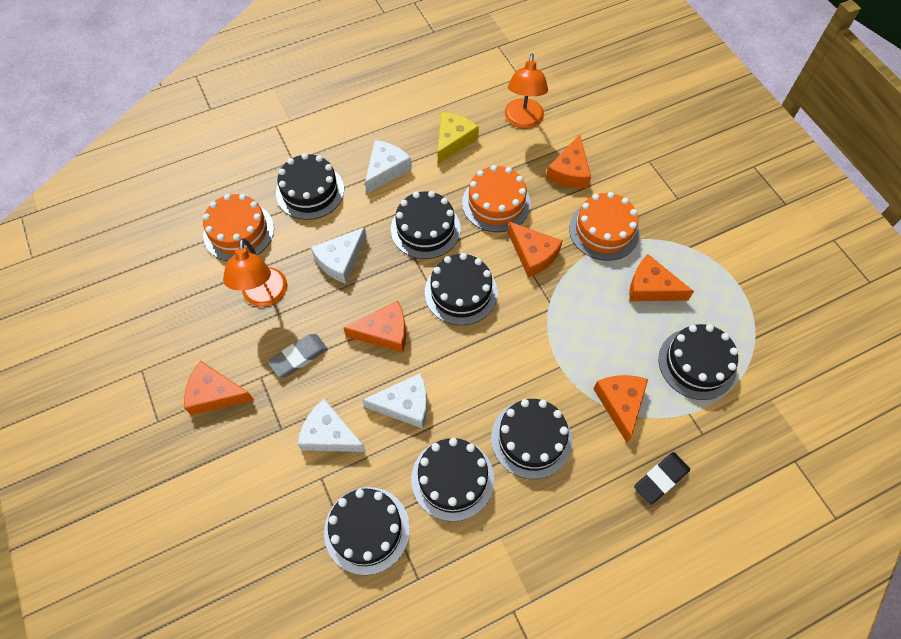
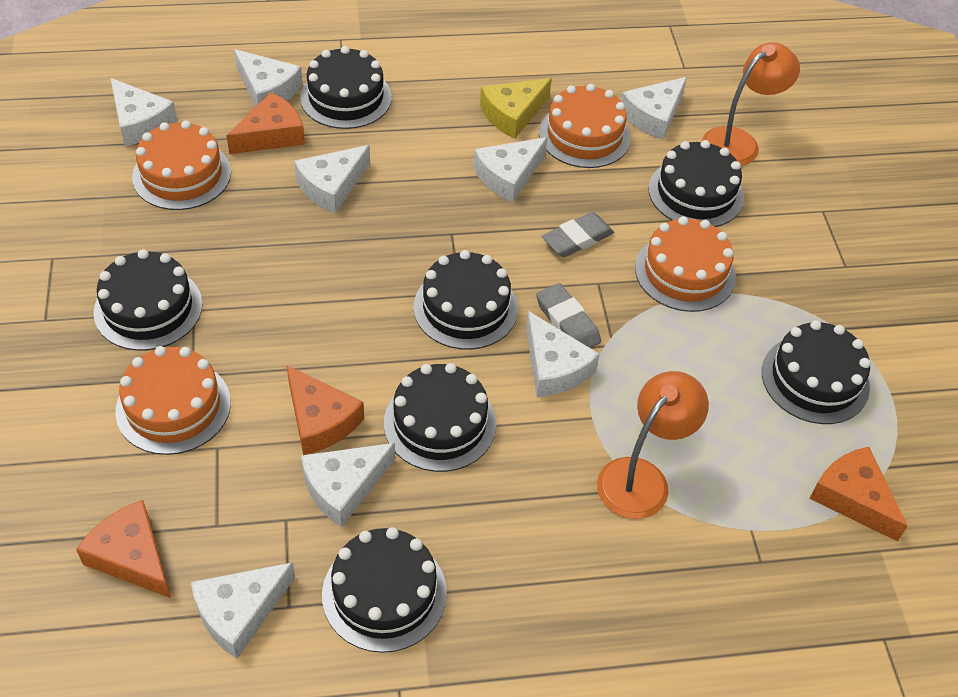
black eraser: 1 -> 0
grey eraser: 1 -> 2
orange cake: 3 -> 4
orange cheese: 6 -> 4
white cheese: 4 -> 8

